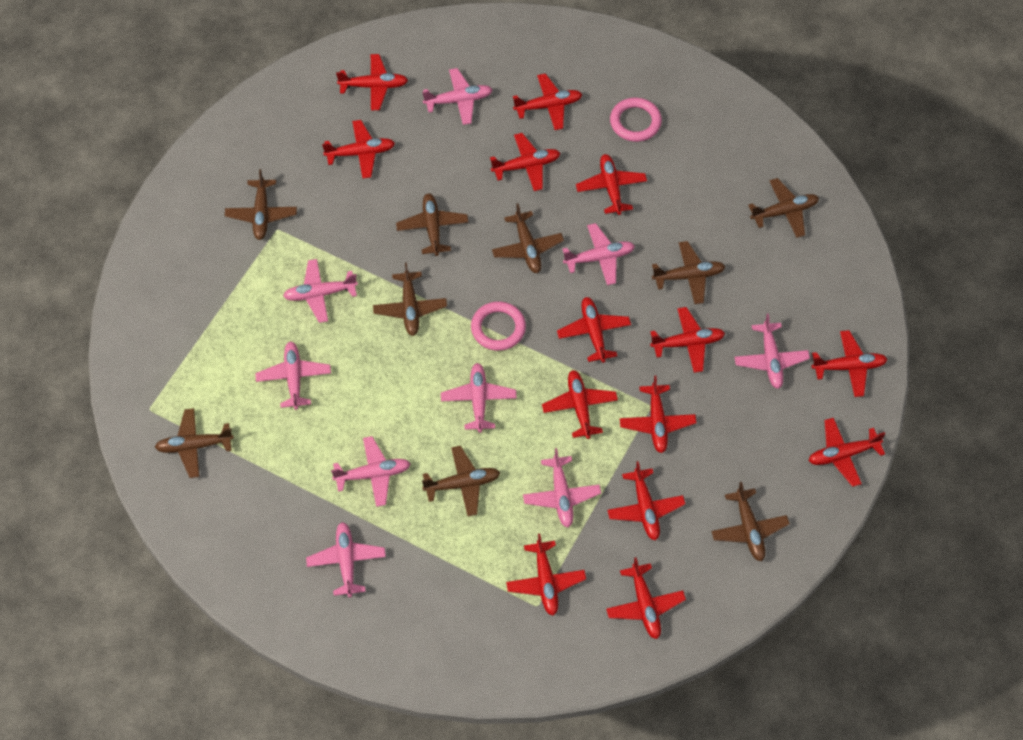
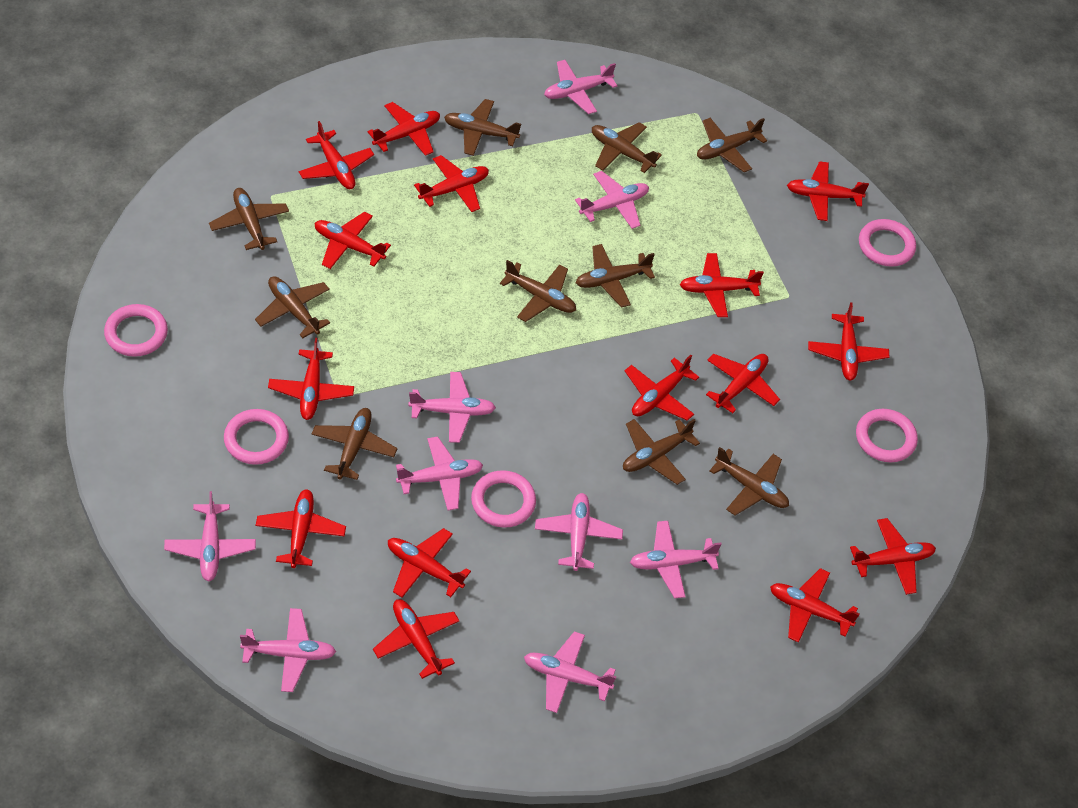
brown plane: 9 -> 10
pink ring: 2 -> 5
red plane: 14 -> 15

